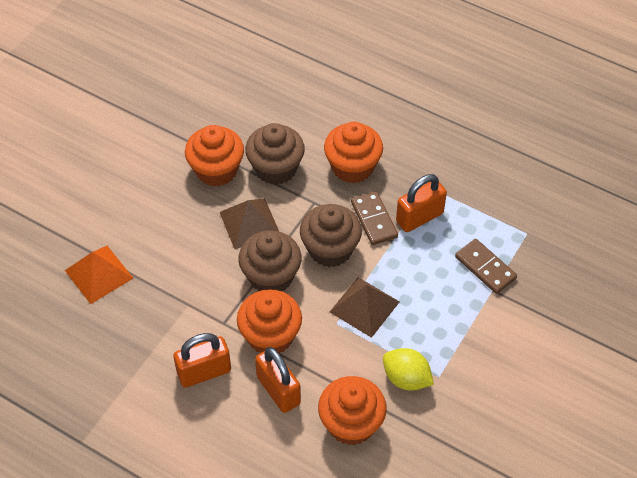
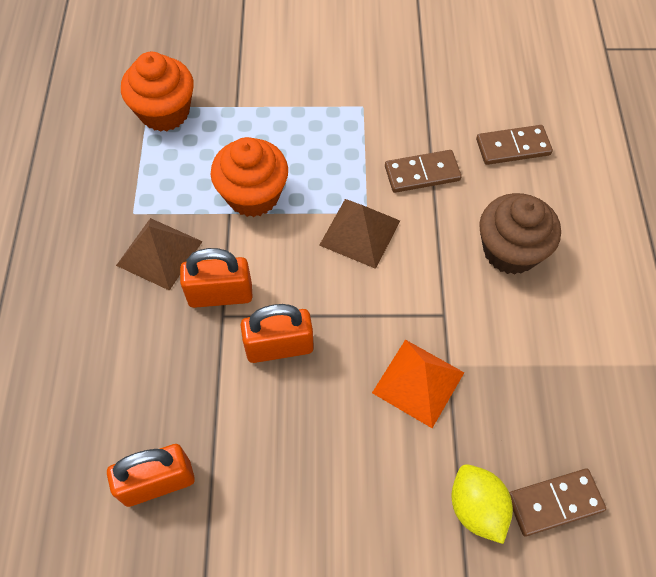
brown cupcake: 3 -> 1
brown domino: 2 -> 3
orange cupcake: 4 -> 2

